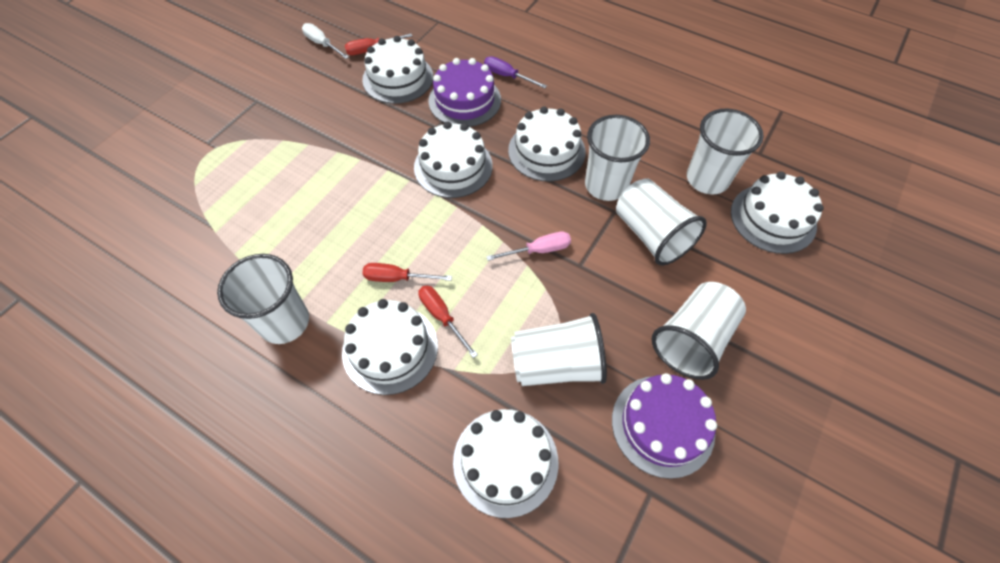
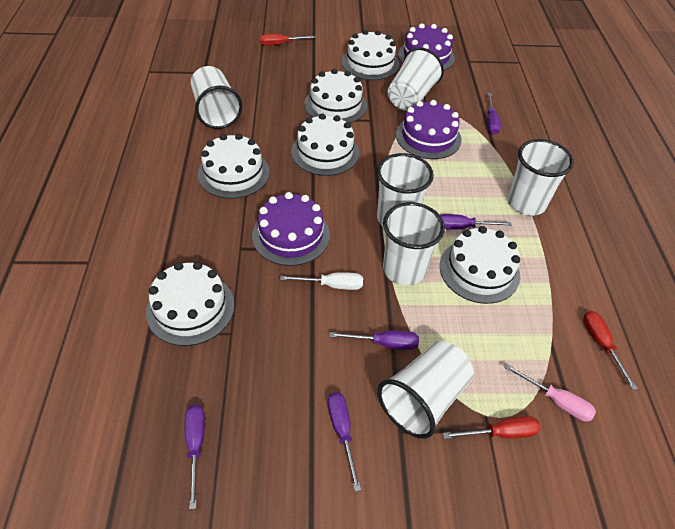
purple cake: 2 -> 3
purple screwdriver: 1 -> 5

